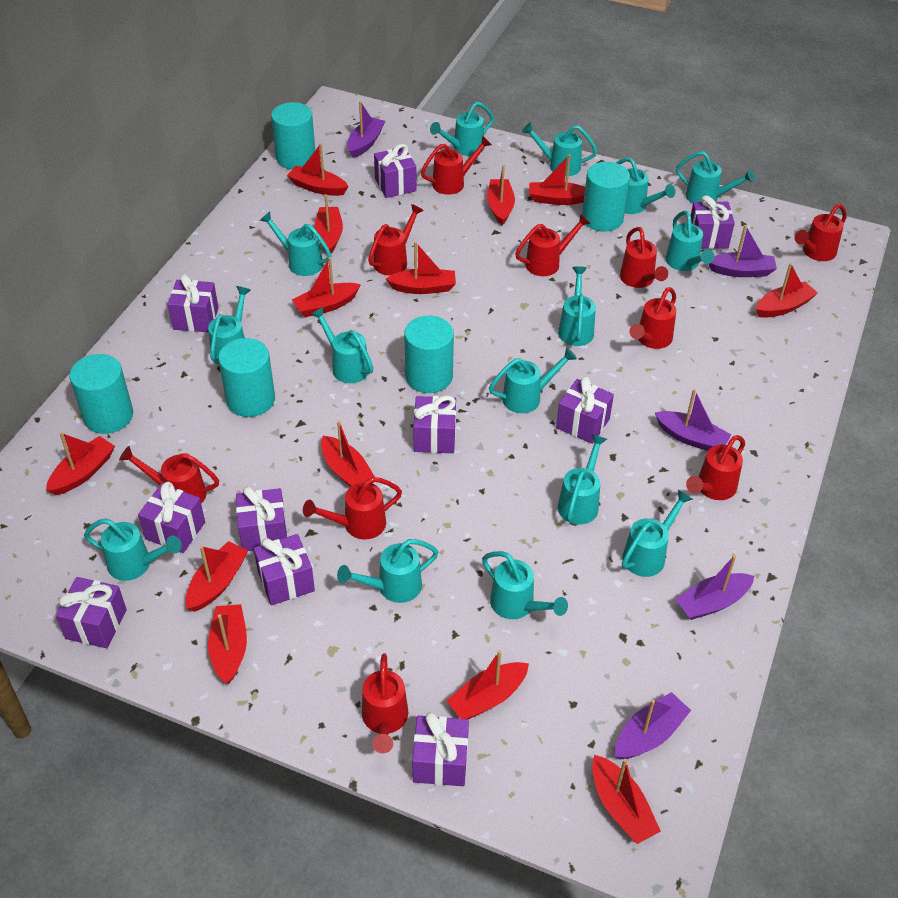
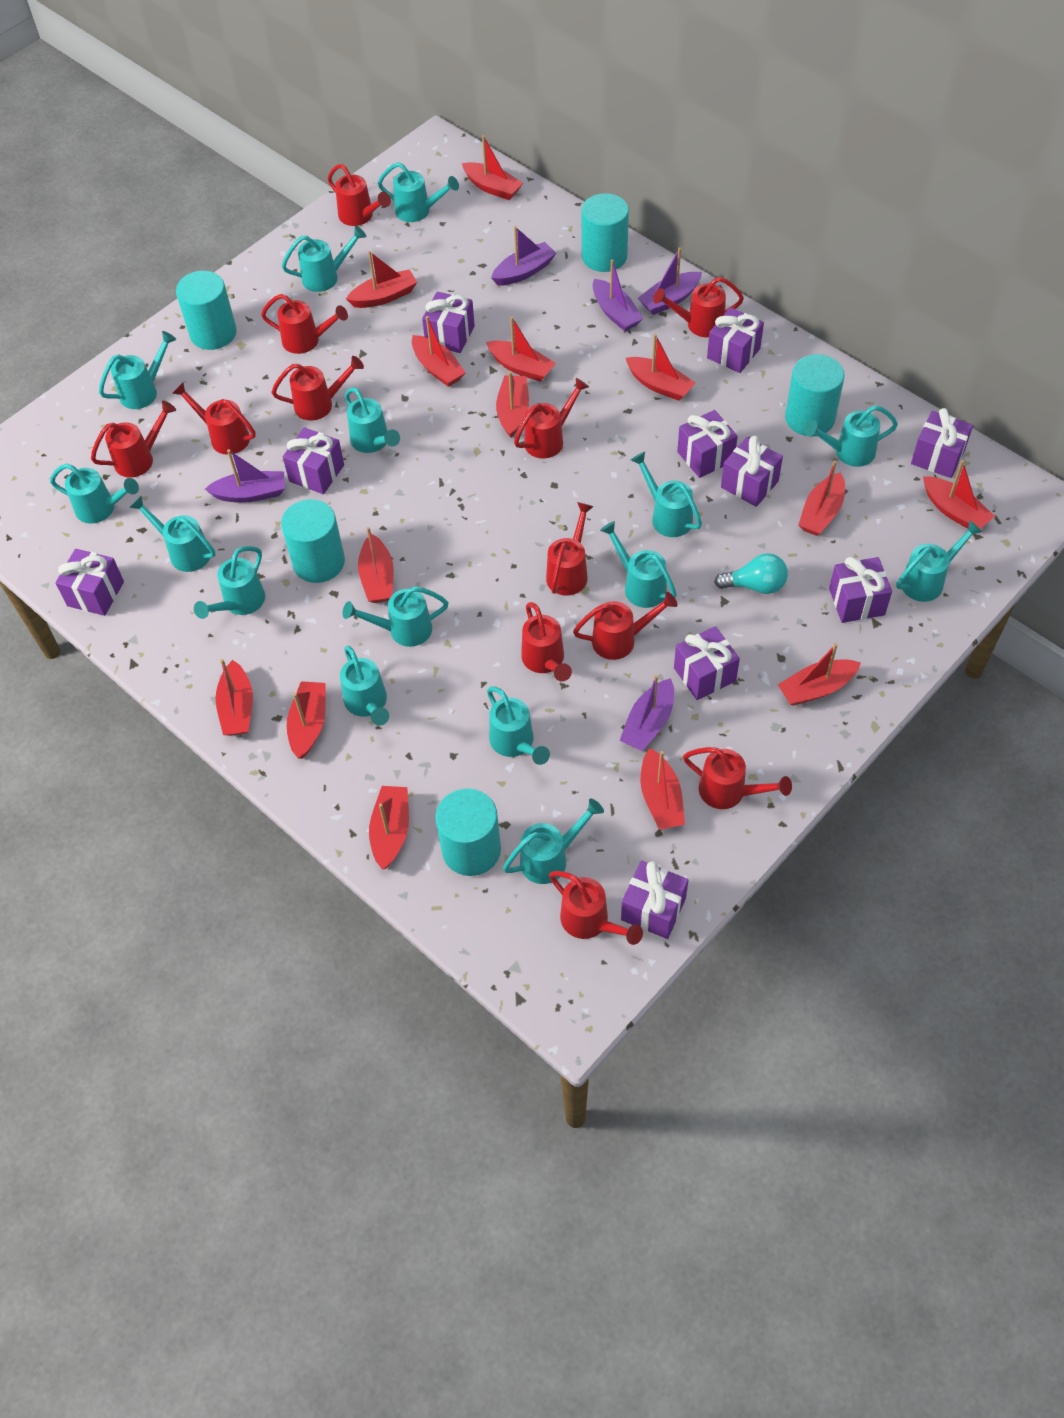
red boat: 13 -> 14
red watering can: 10 -> 12
turquoise light bulb: 0 -> 1

